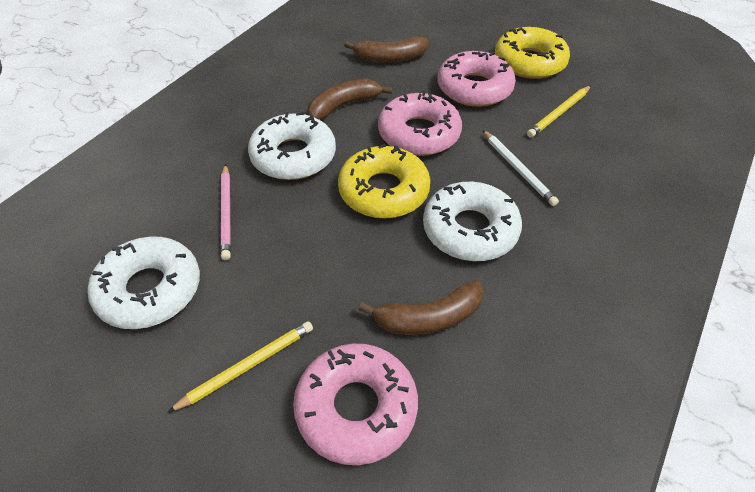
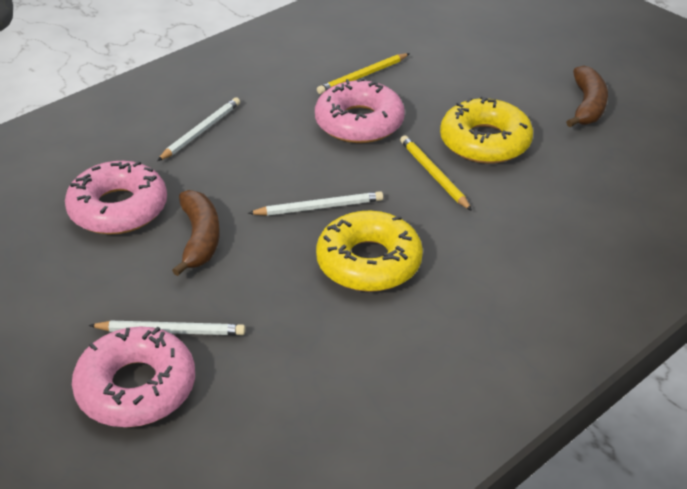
brown banana: 3 -> 2
pink pencil: 1 -> 0
white donut: 3 -> 0
white pencil: 1 -> 3

